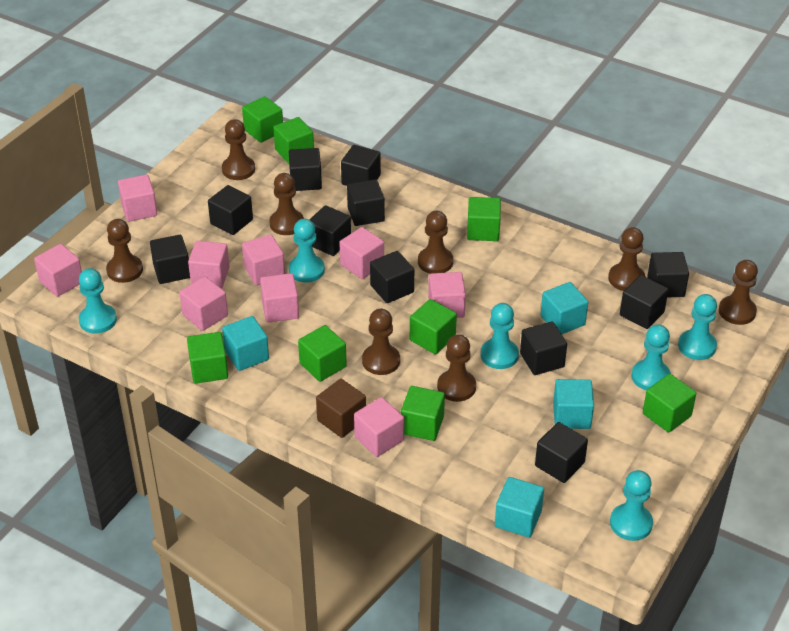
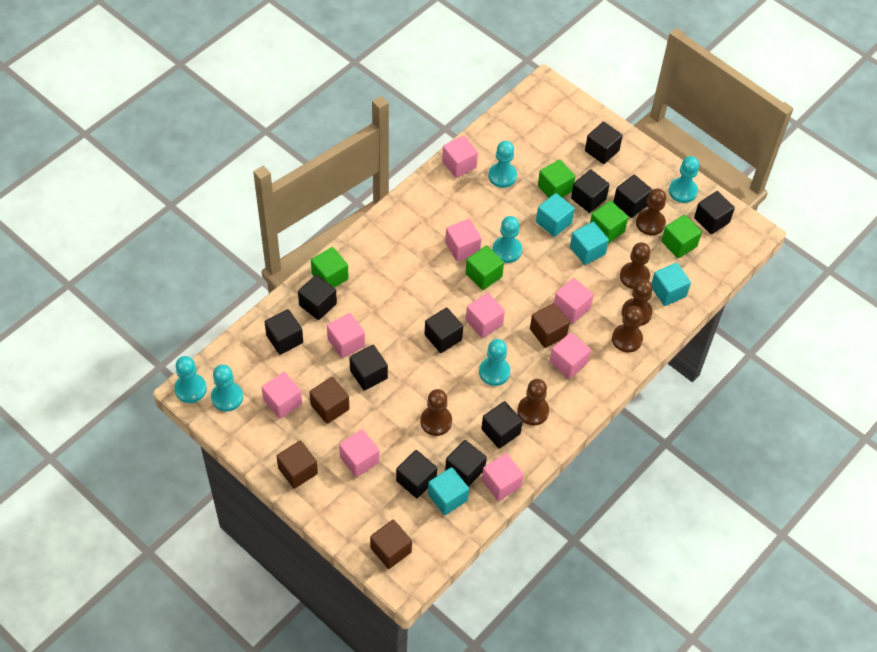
brown cube: 1 -> 4
brown pawn: 8 -> 6
green cube: 8 -> 5

